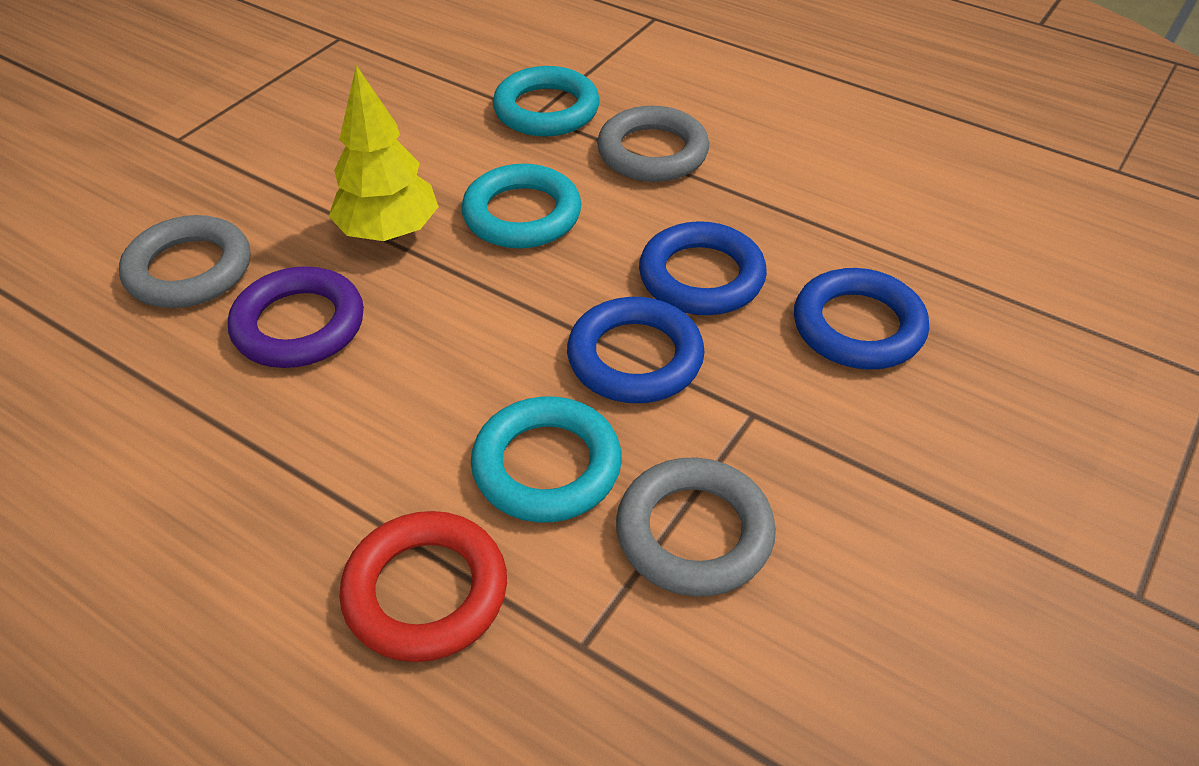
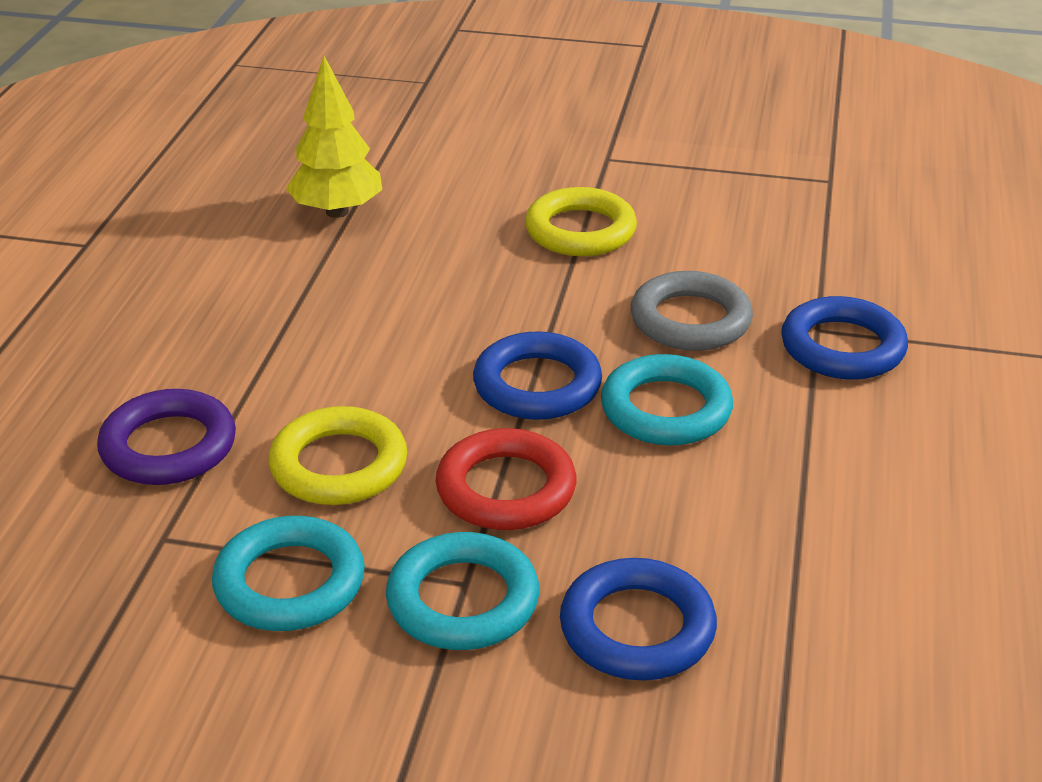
grey ring: 3 -> 1
yellow ring: 0 -> 2

